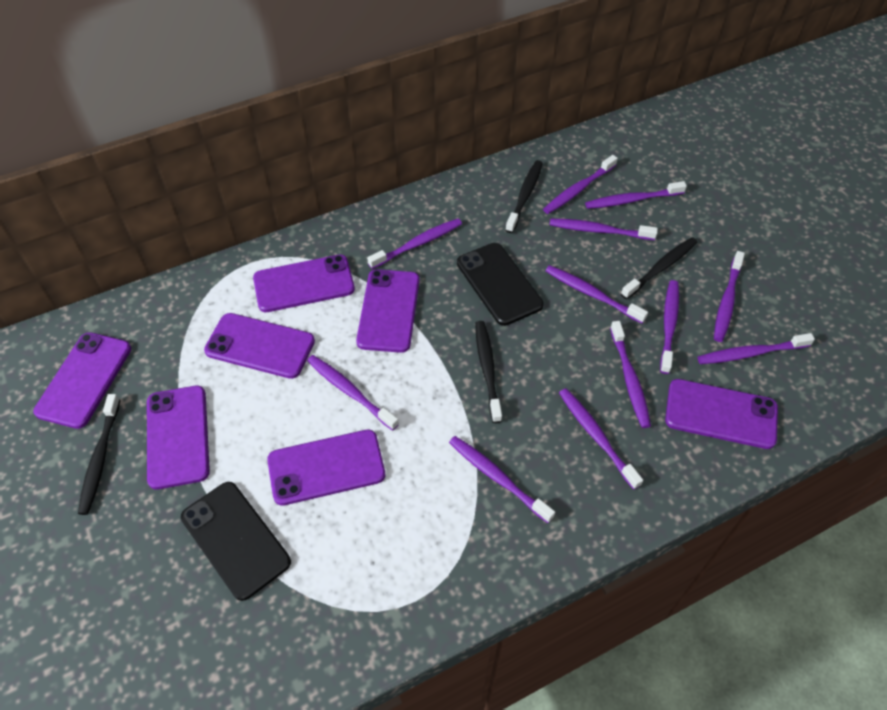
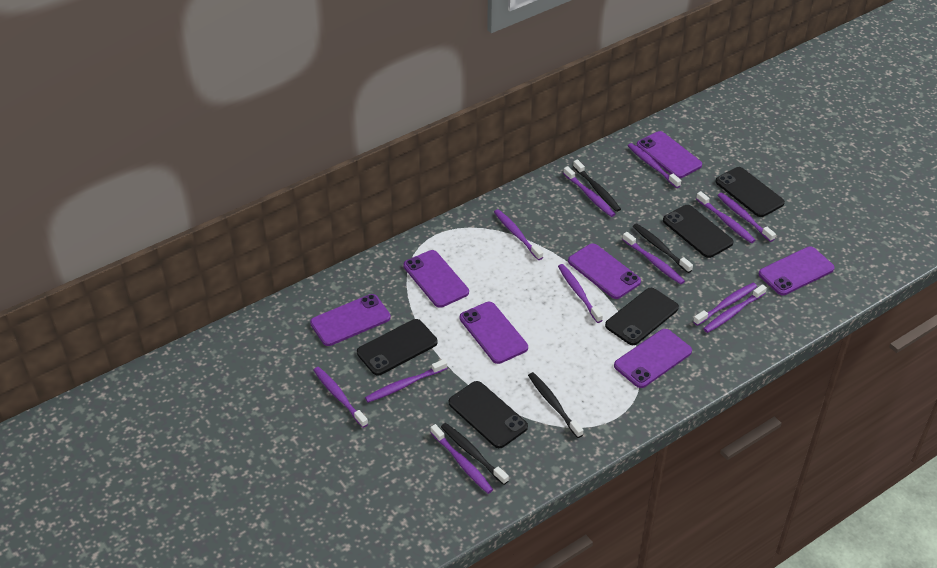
black phone: 2 -> 5

